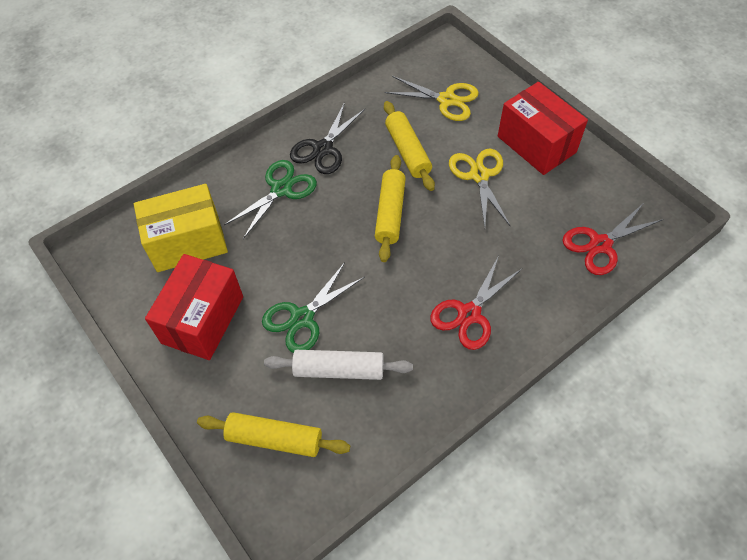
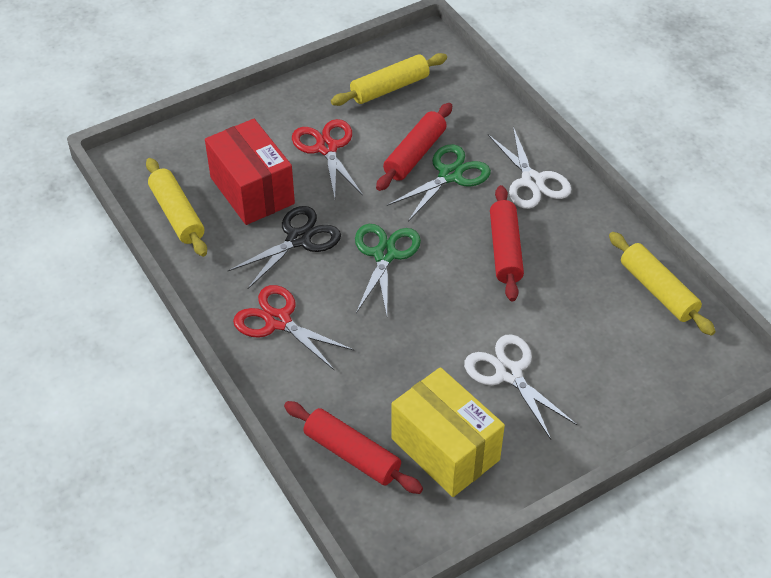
red box: 2 -> 1
red rolling pin: 0 -> 3
white rolling pin: 1 -> 0
white scissors: 0 -> 2
yellow scissors: 2 -> 0

